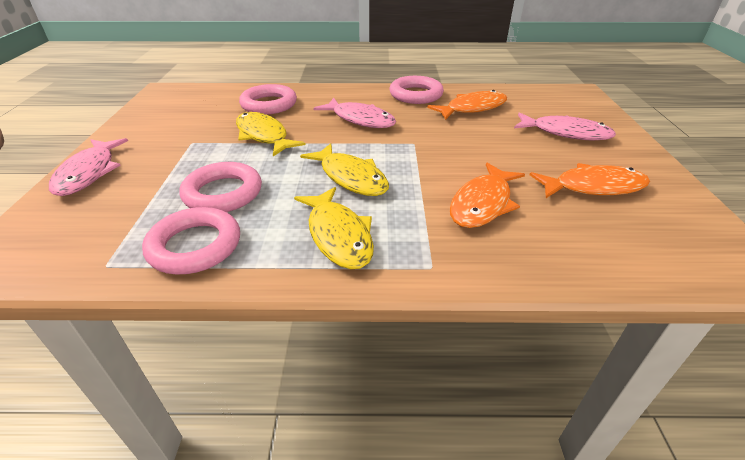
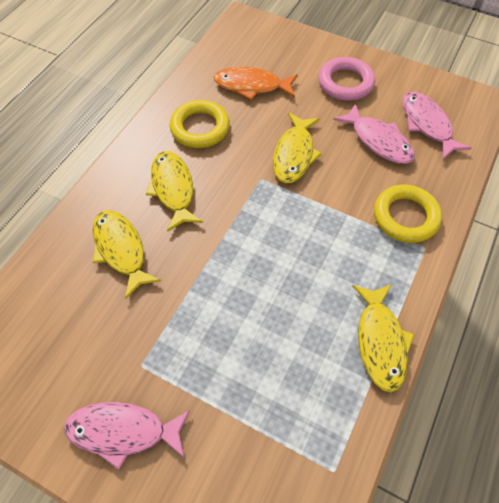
orange fish: 3 -> 1
pink ring: 4 -> 1
yellow fish: 3 -> 4
yellow ring: 0 -> 2

